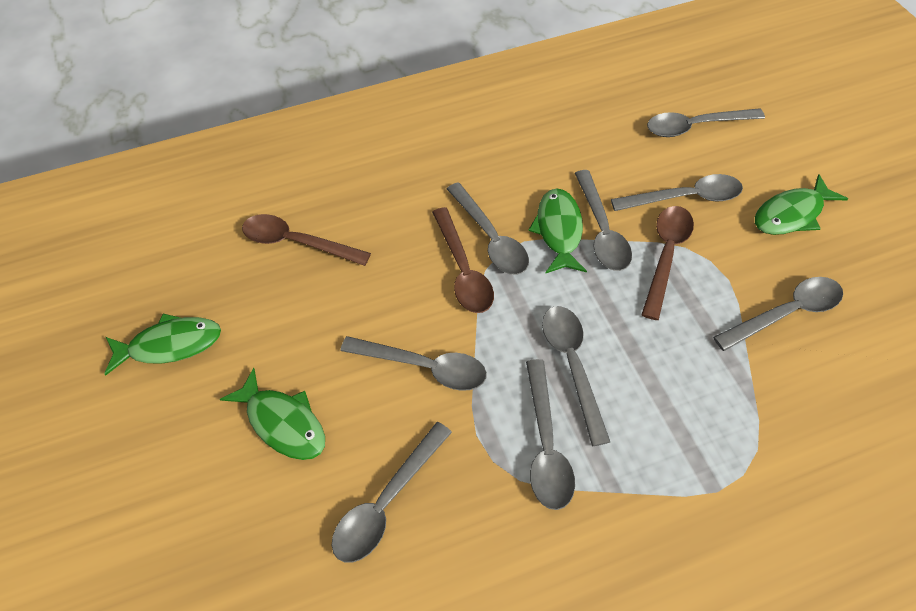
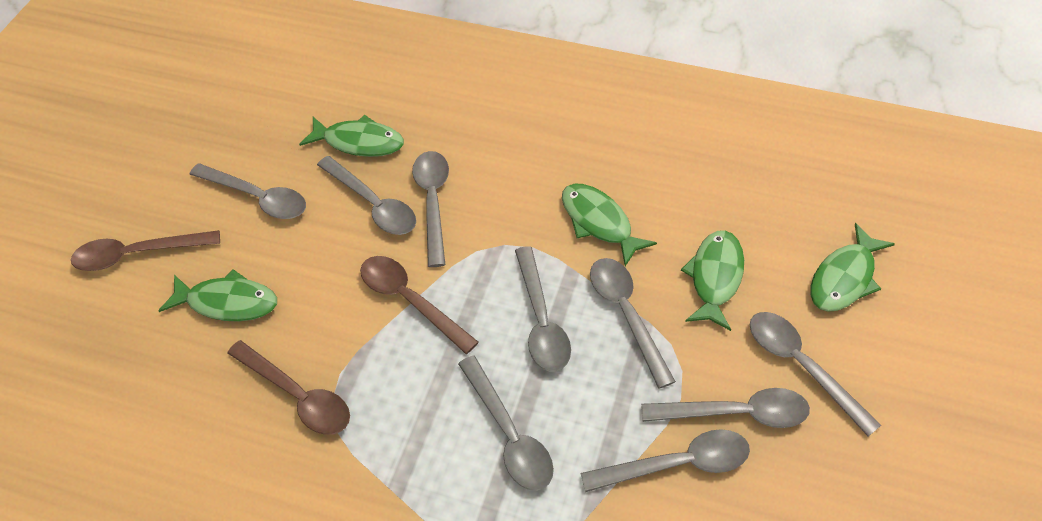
green fish: 4 -> 5

